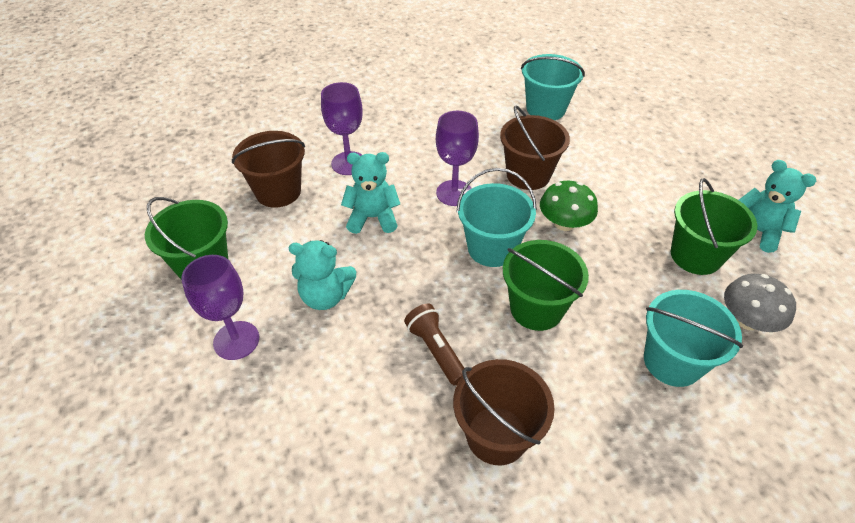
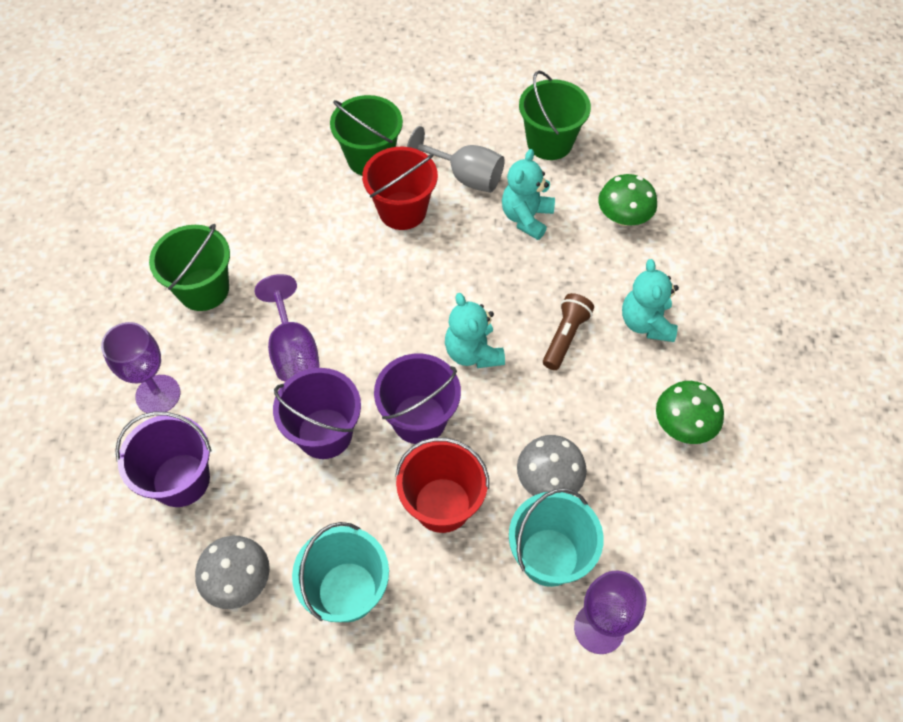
brown bucket: 3 -> 0
green mushroom: 1 -> 2
grey goblet: 0 -> 1
grey mushroom: 1 -> 2
purple bucket: 0 -> 3
red bucket: 0 -> 2
turquoise bucket: 3 -> 2

